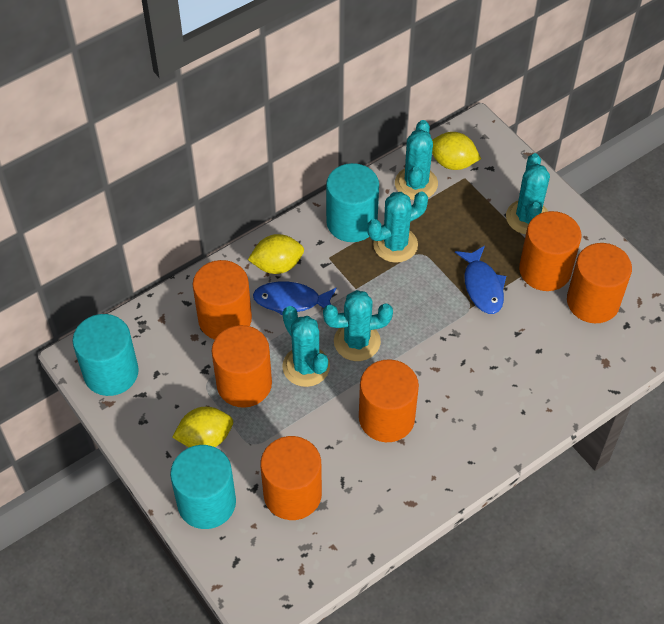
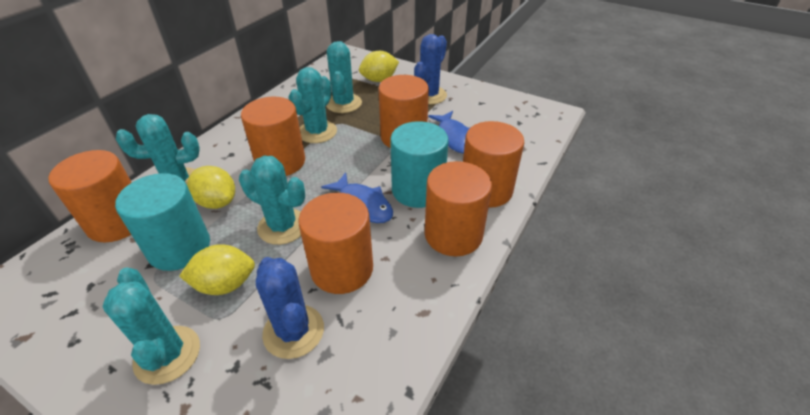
blue cactus: 0 -> 2
turquoise cylinder: 3 -> 2

